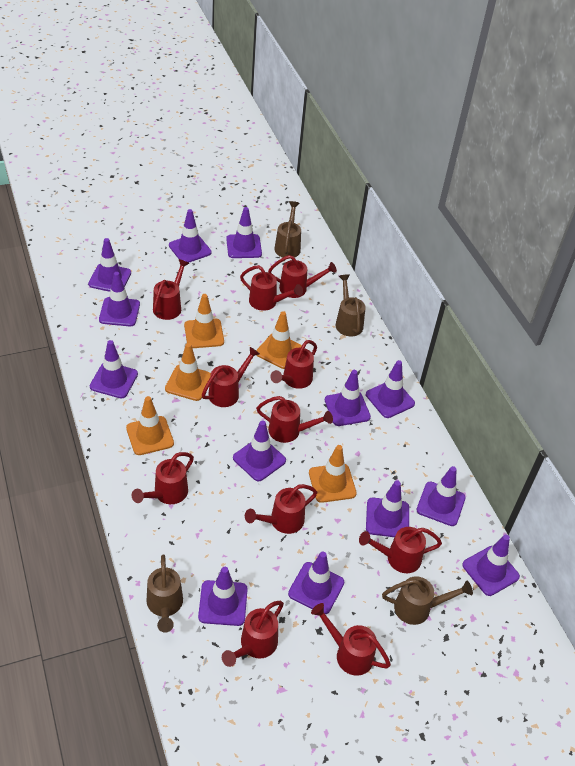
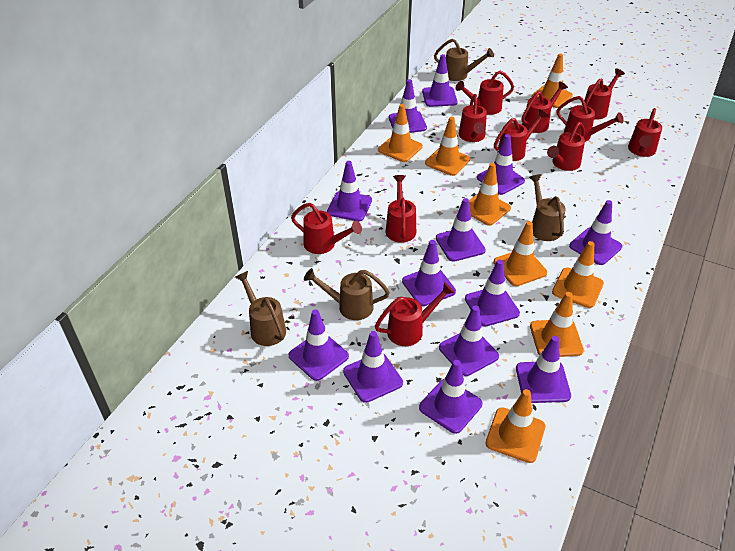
orange traffic cone: 5 -> 8

